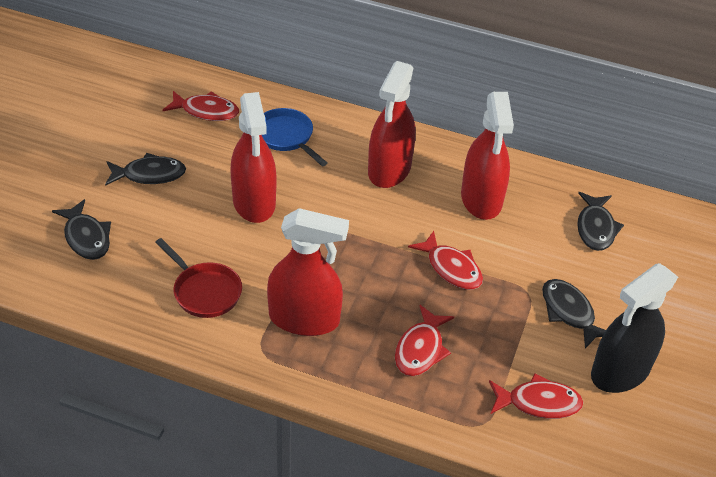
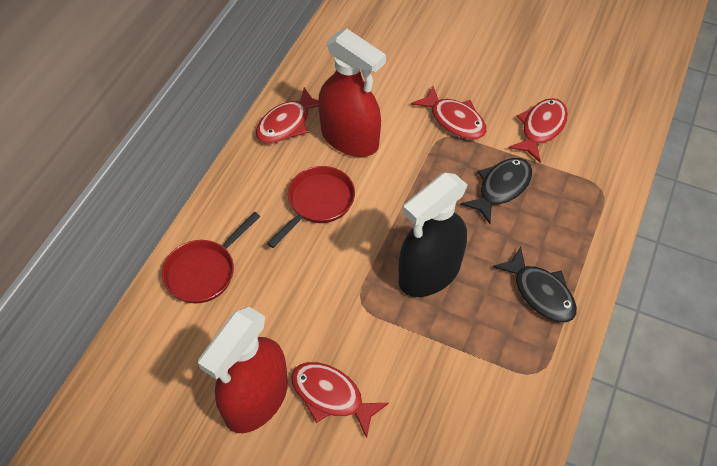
black fish: 4 -> 2
blue pan: 1 -> 0
red pan: 1 -> 2
red spray bottle: 4 -> 2

